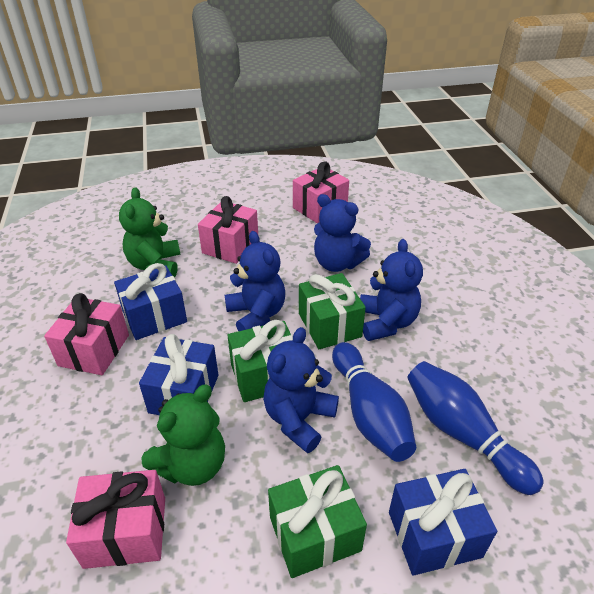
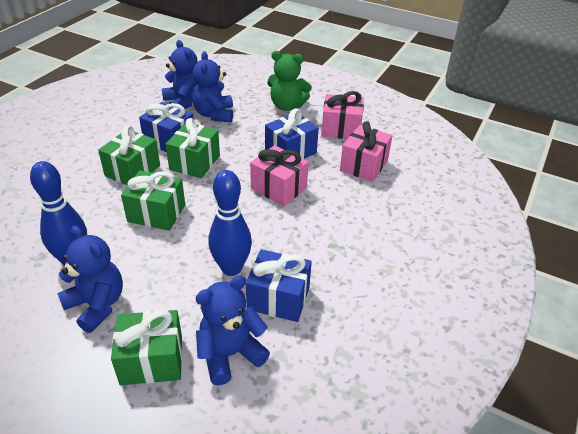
green gift: 3 -> 4
green teddy bear: 2 -> 1
pink gift: 4 -> 3

